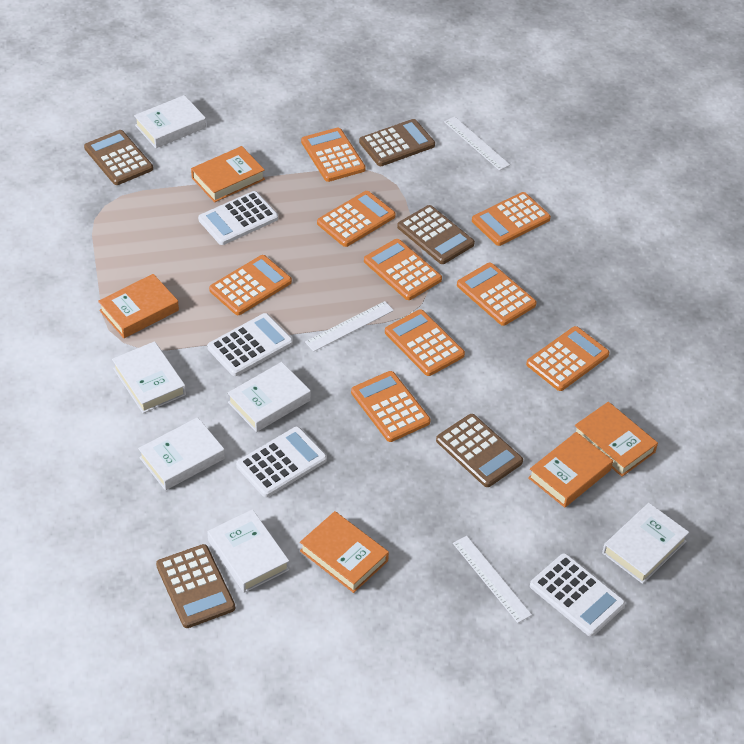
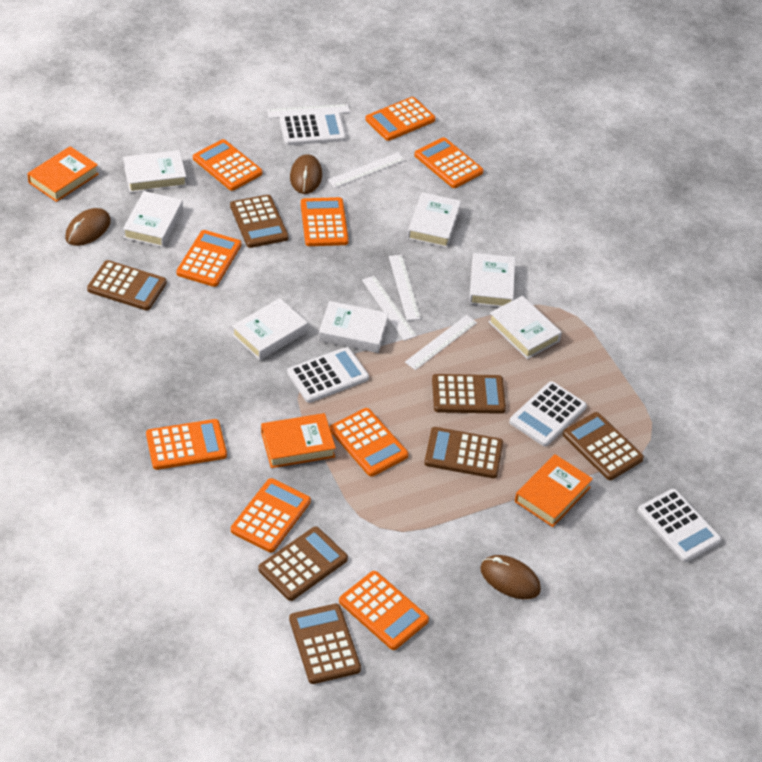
brown calculator: 5 -> 7
brown mouse: 0 -> 3
orange book: 5 -> 3
white book: 6 -> 7
white ruler: 3 -> 5

